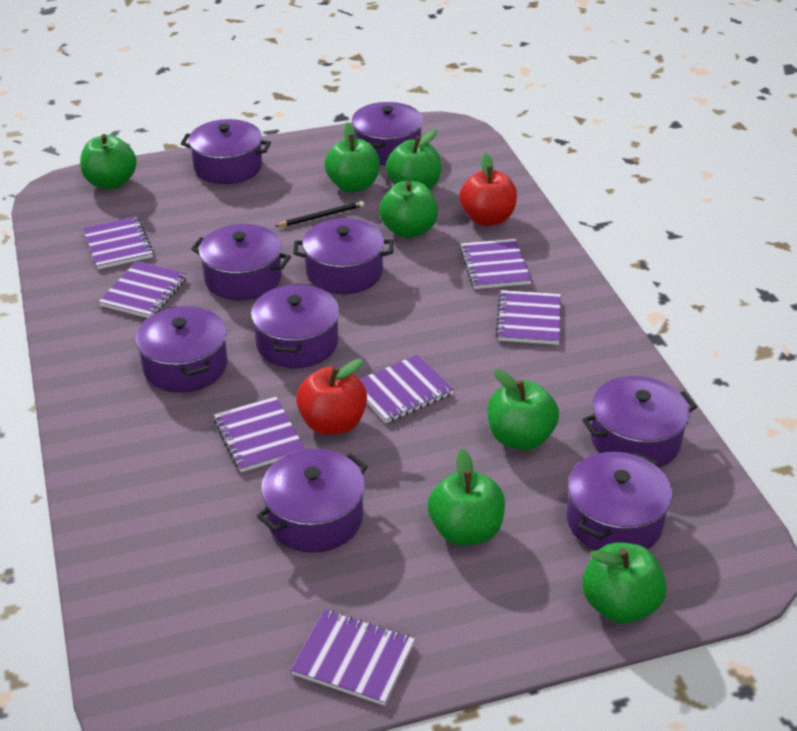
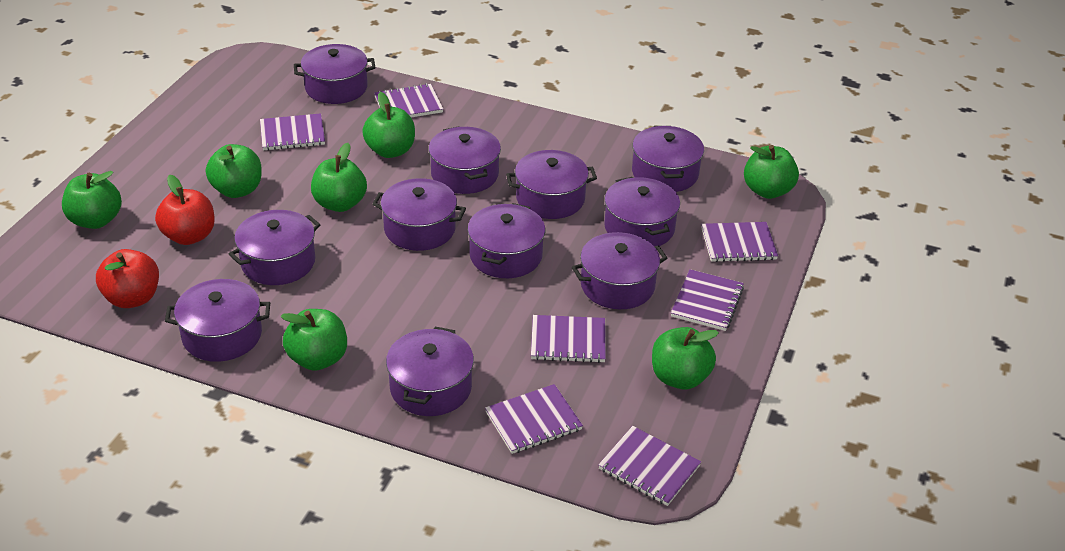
black pencil: 1 -> 0
purple pot: 9 -> 11

